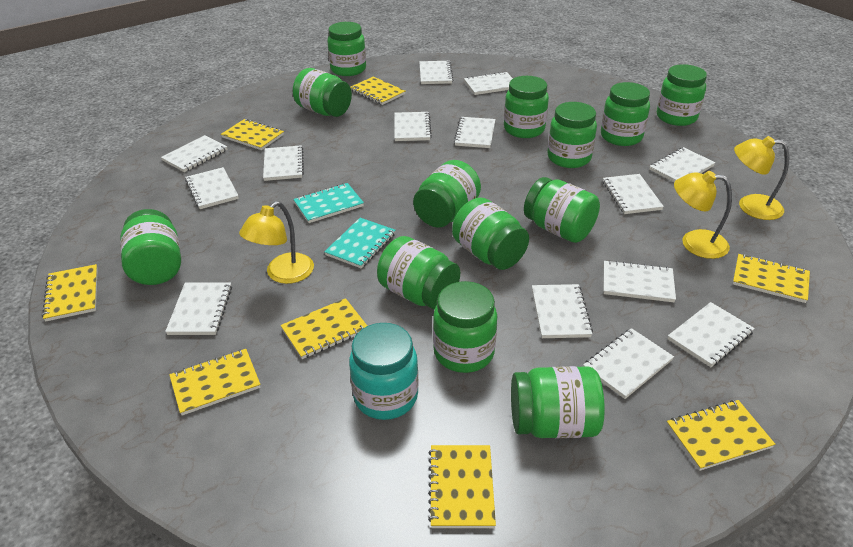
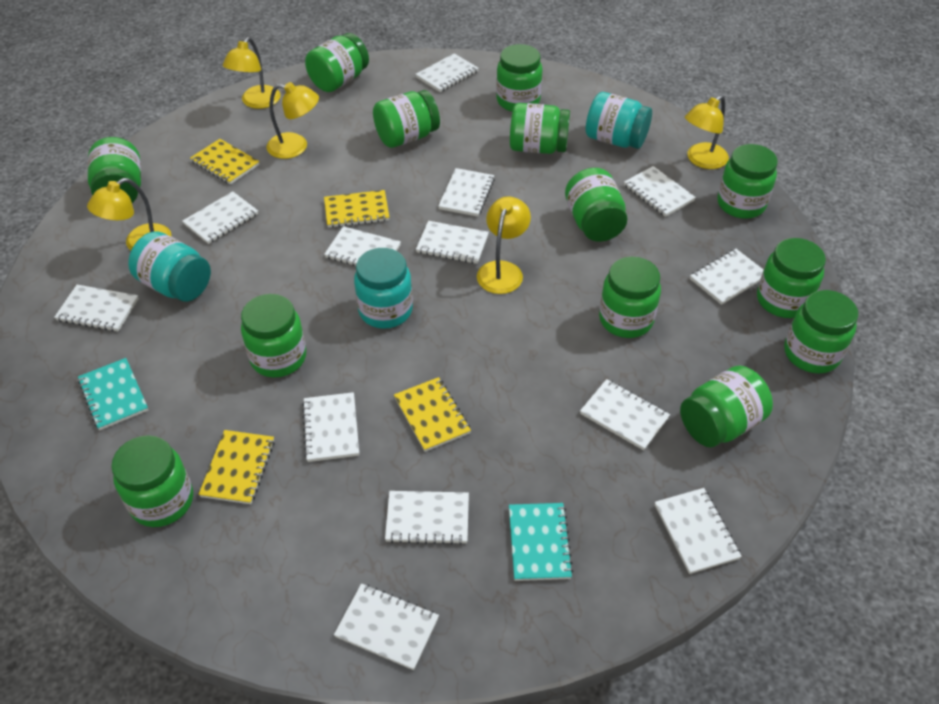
turquoise jar: 1 -> 3
white notebook: 14 -> 13
yellow lamp: 3 -> 5
yellow notebook: 8 -> 4

